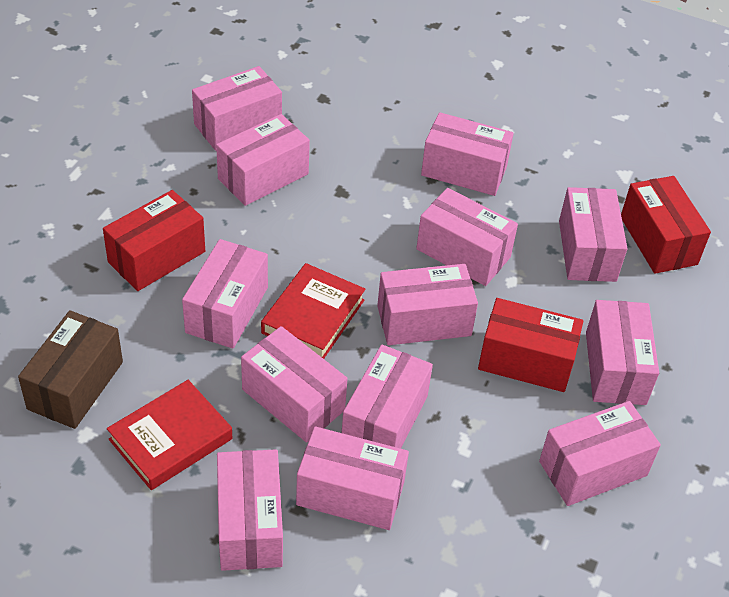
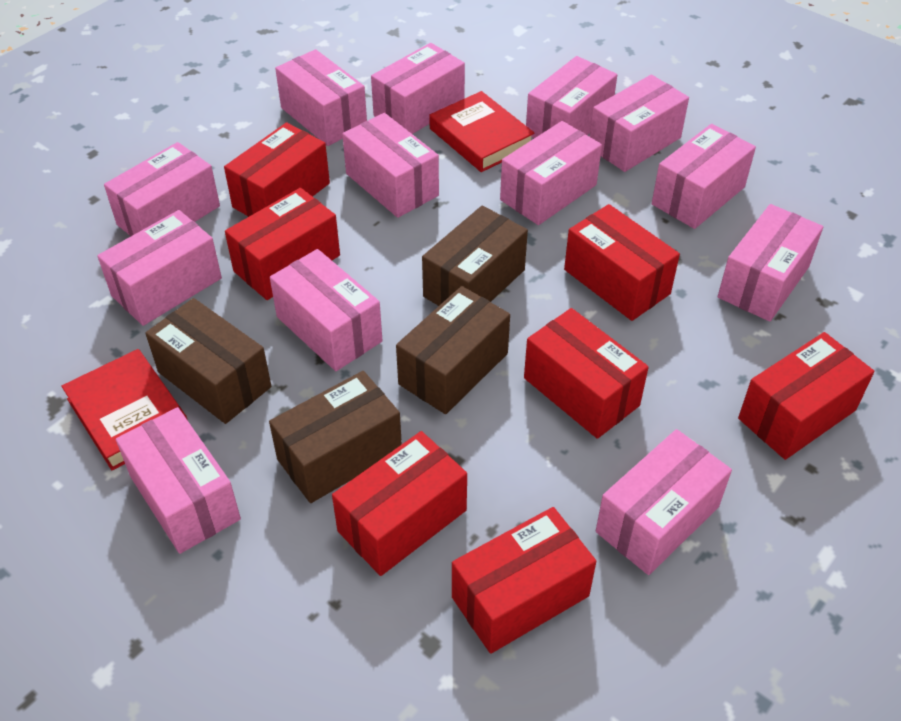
brown box: 1 -> 4
red box: 3 -> 7

